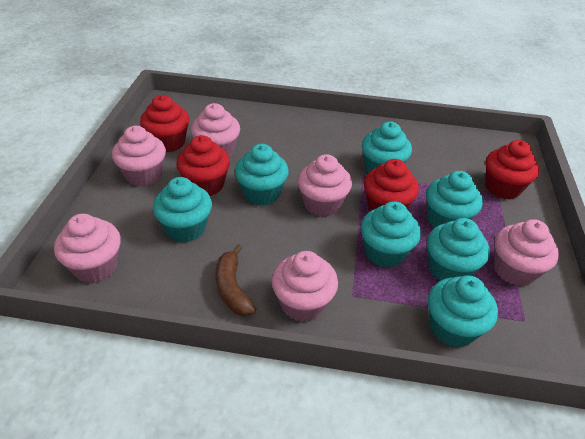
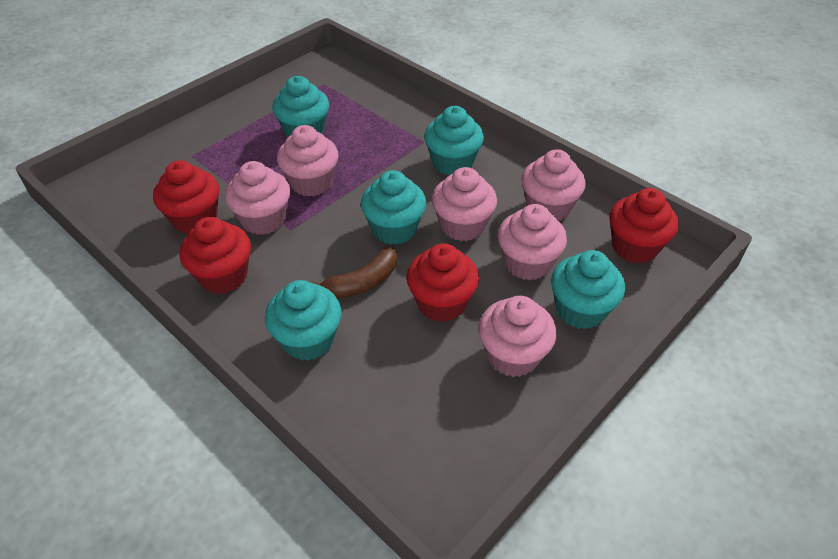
turquoise cupcake: 7 -> 5

